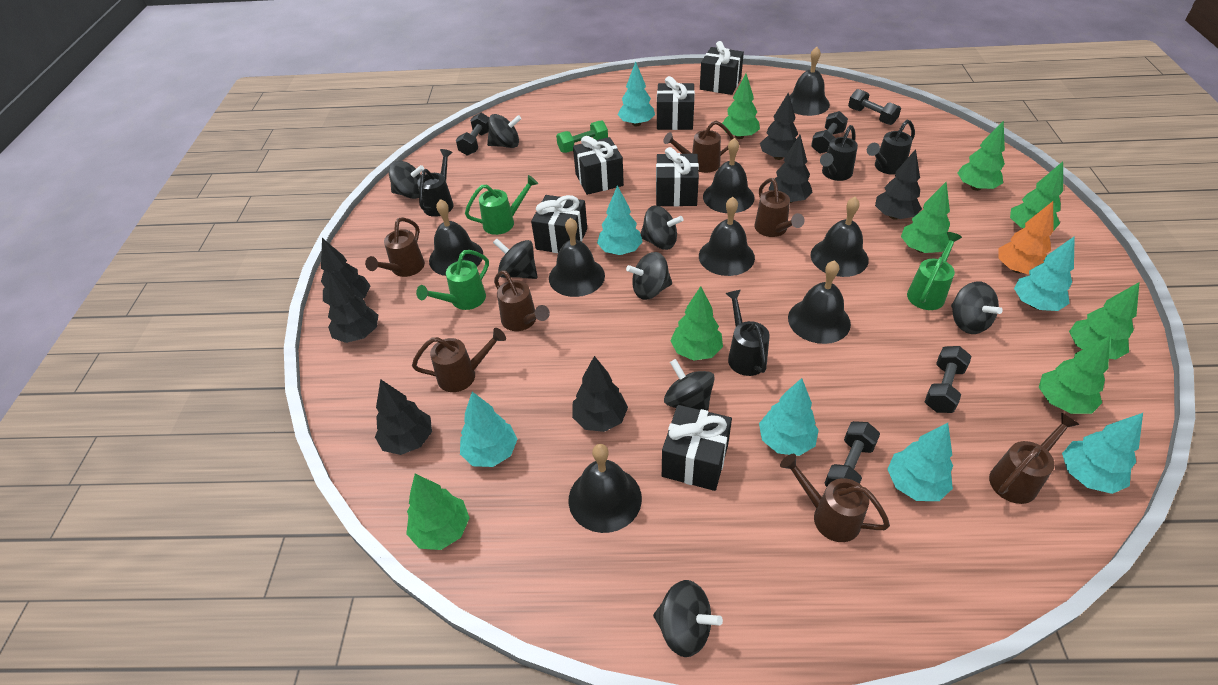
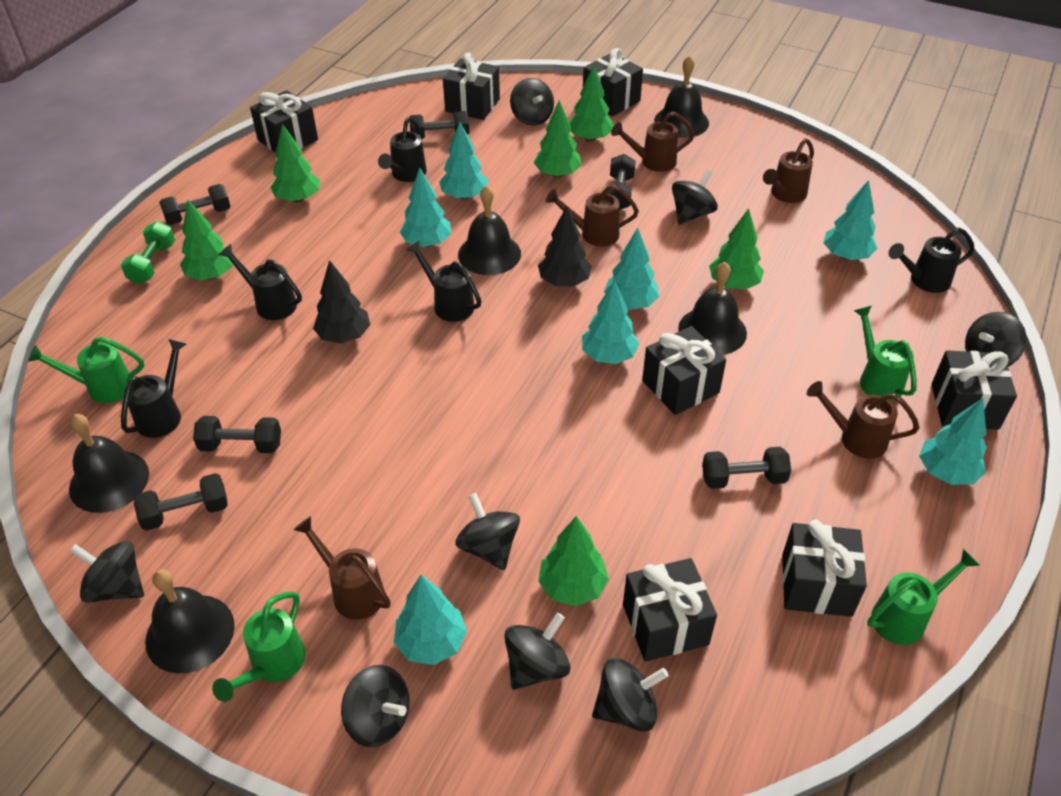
black bell: 8 -> 5
black dumbbell: 5 -> 6
black gift: 6 -> 7
black tree: 7 -> 2
black watering can: 4 -> 5
brown watering can: 7 -> 5
green tree: 8 -> 6
green watering can: 3 -> 4
orange tree: 1 -> 0

